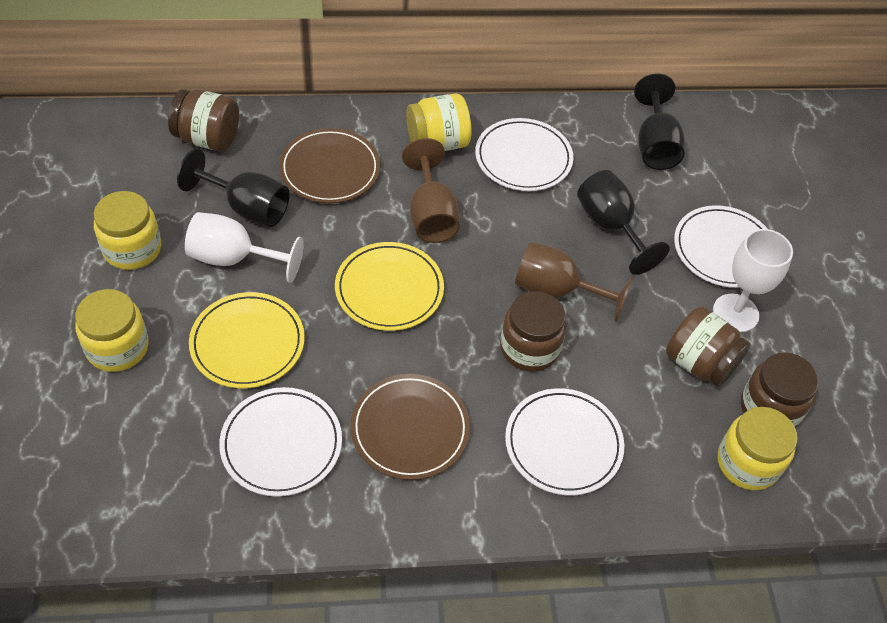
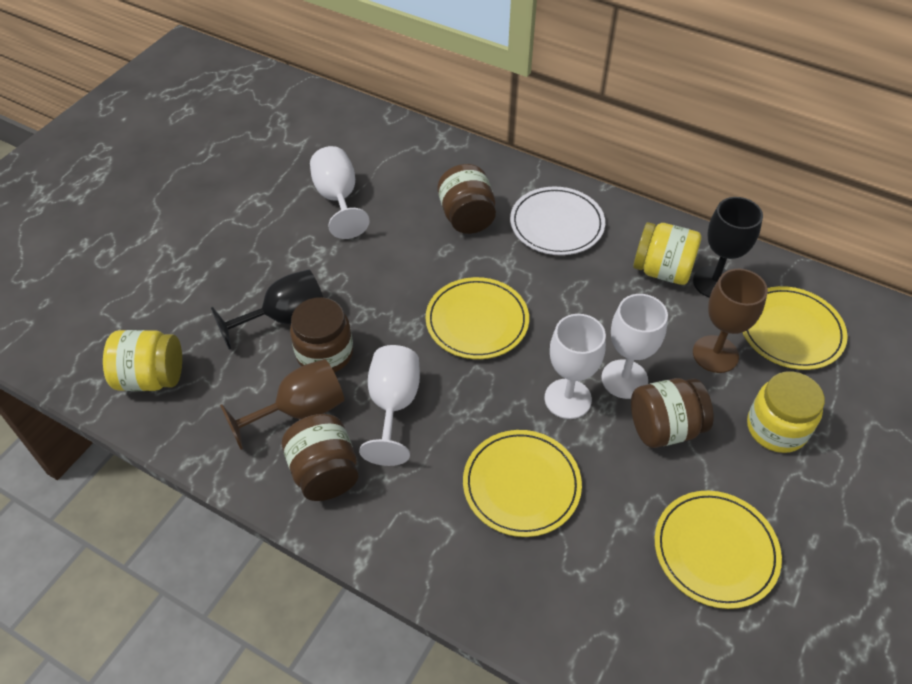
black goblet: 3 -> 2
brown plate: 2 -> 0
white goblet: 2 -> 4
white plate: 4 -> 1
yellow jar: 4 -> 3
yellow plate: 2 -> 4

